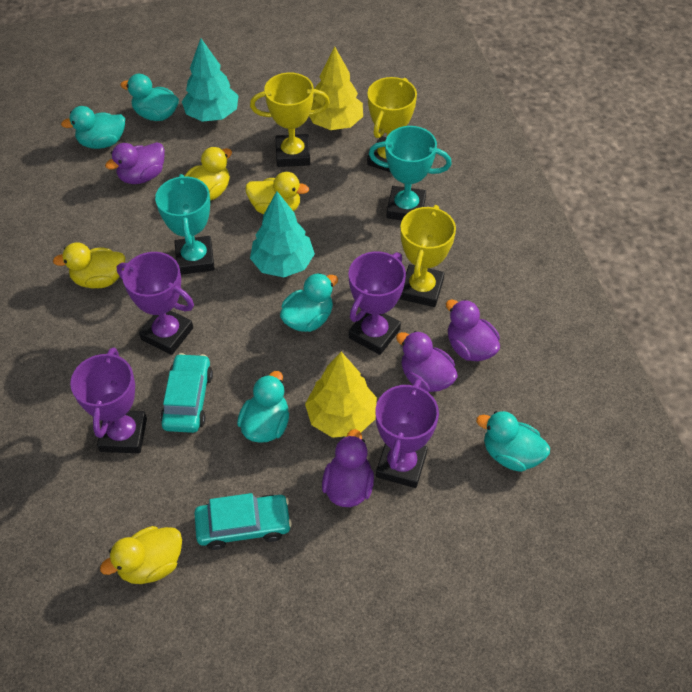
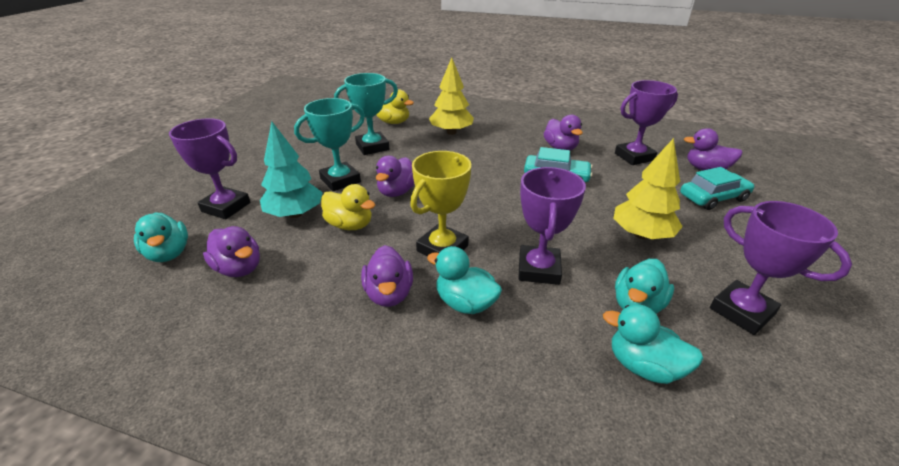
purple duck: 4 -> 5
turquoise duck: 5 -> 4
turquoise tree: 2 -> 1
yellow duck: 4 -> 2
yellow trophy: 3 -> 1

